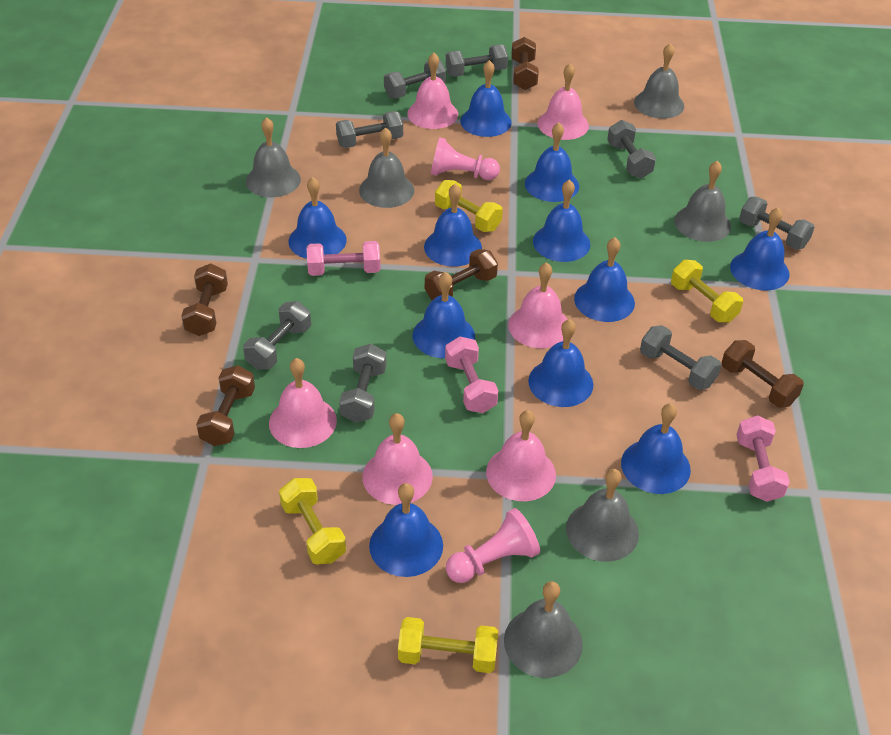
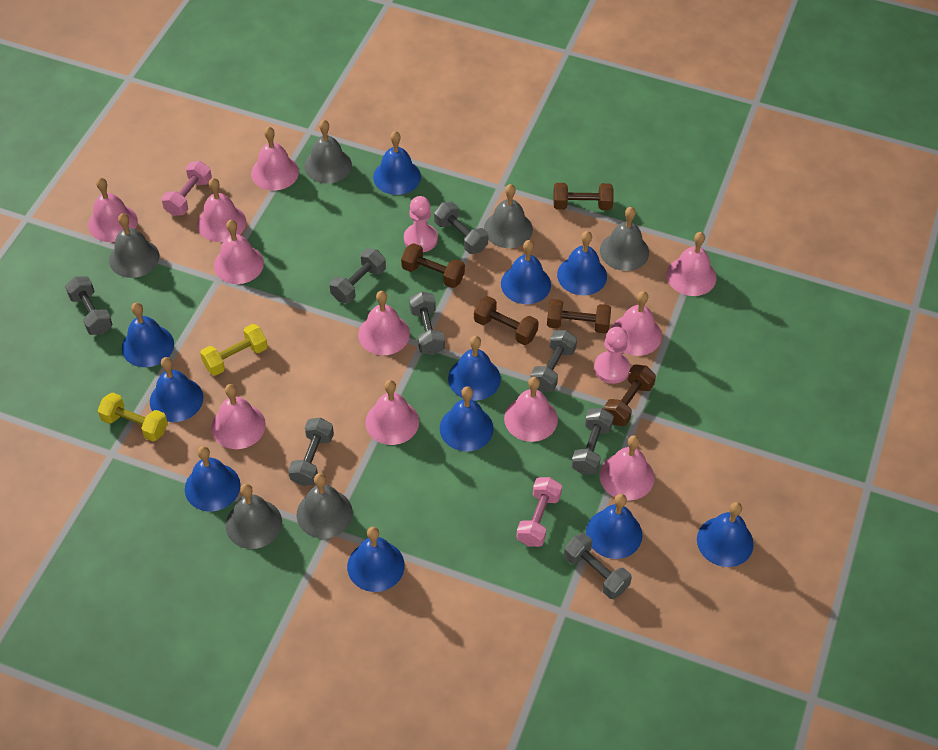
pink bell: 6 -> 11
pink dumbbell: 3 -> 2
yellow dumbbell: 4 -> 2

